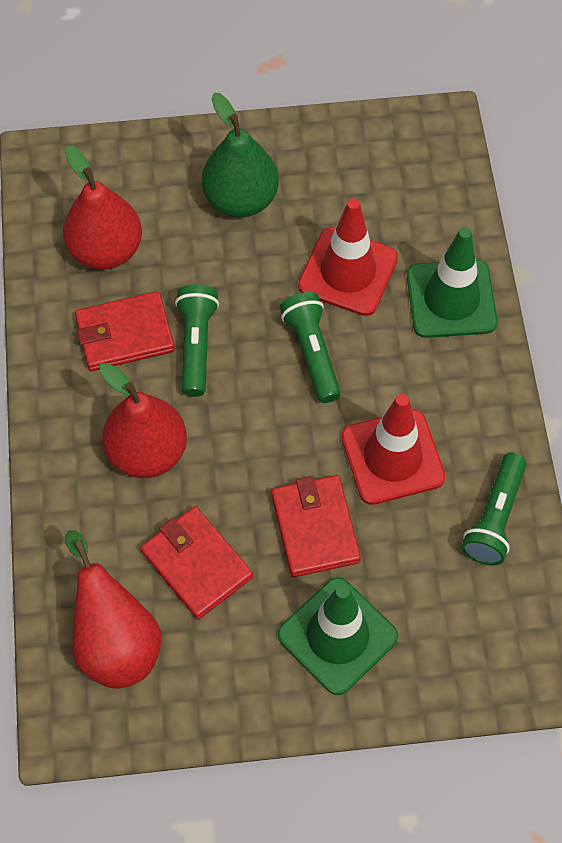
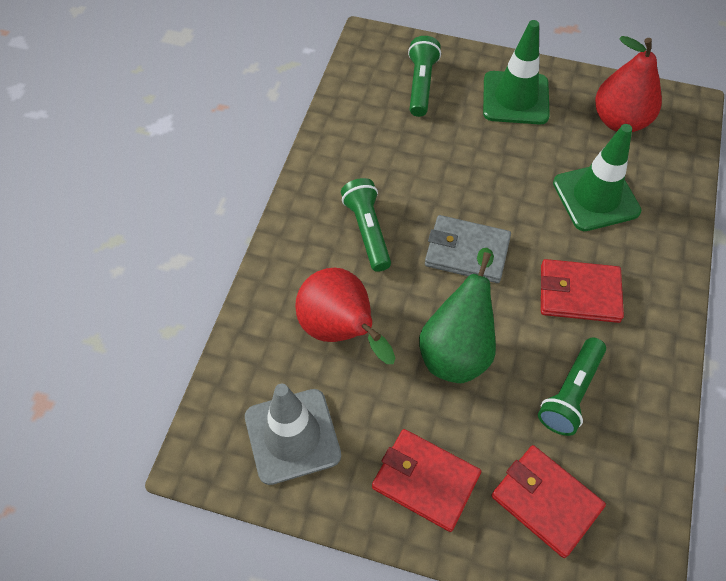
grey traffic cone: 0 -> 1
grey wallet: 0 -> 1
red pear: 3 -> 2
red traffic cone: 2 -> 0

